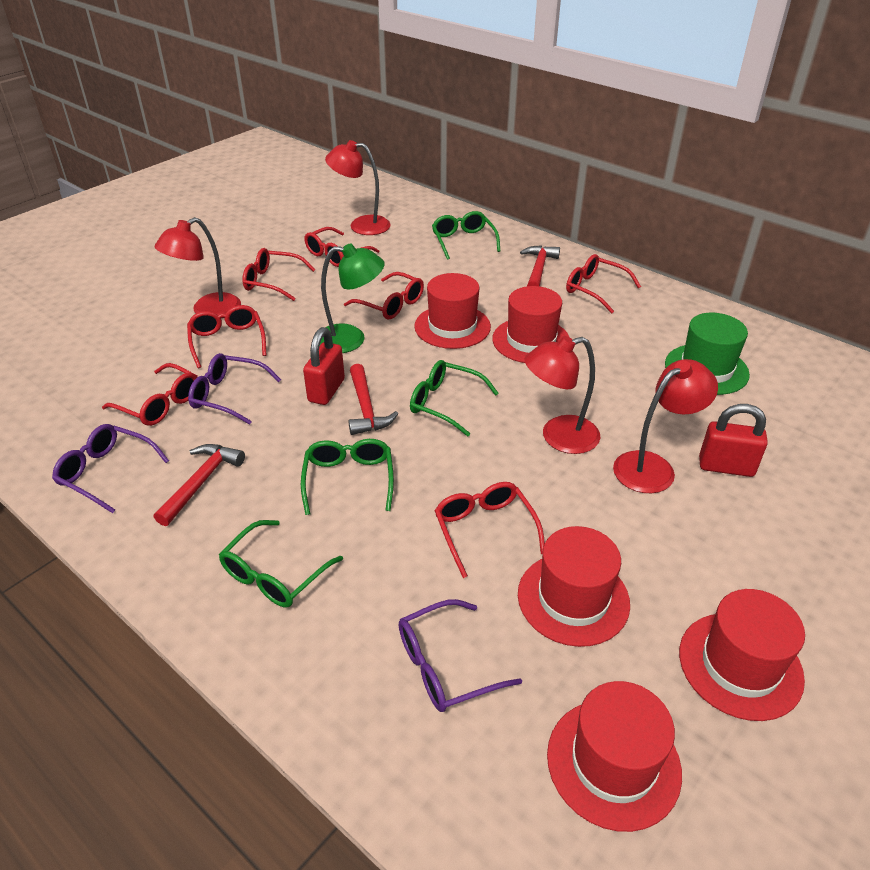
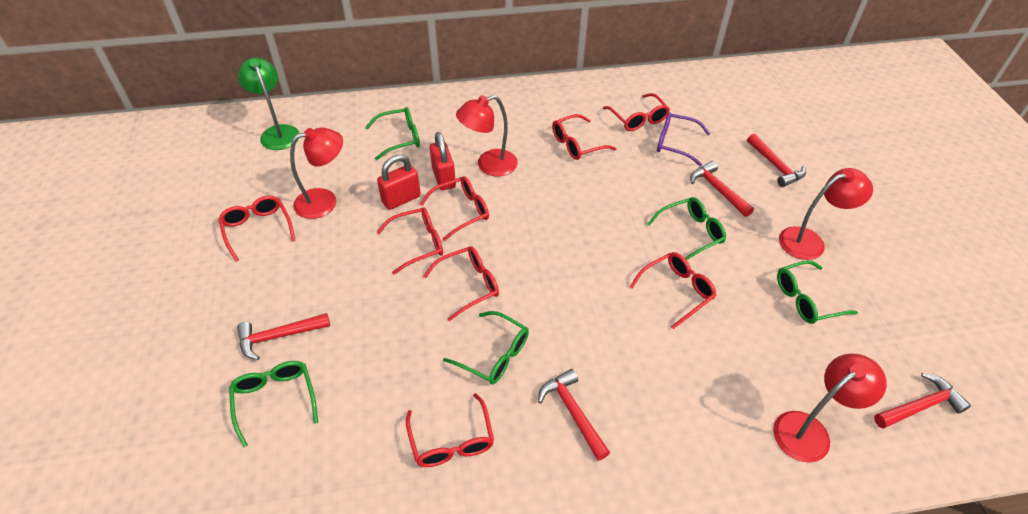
green glasses: 4 -> 5
green hat: 1 -> 0
purple glasses: 3 -> 1
red glasses: 7 -> 8
red hammer: 3 -> 5
red hat: 5 -> 0

